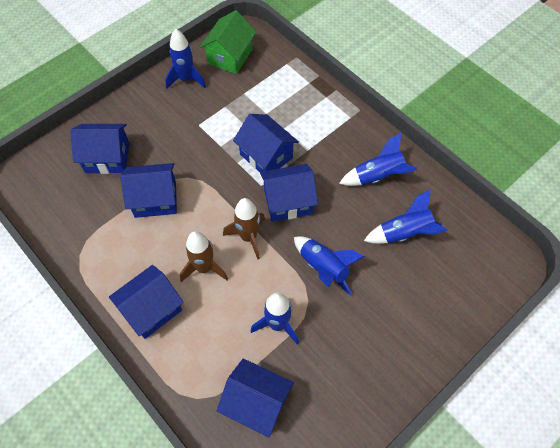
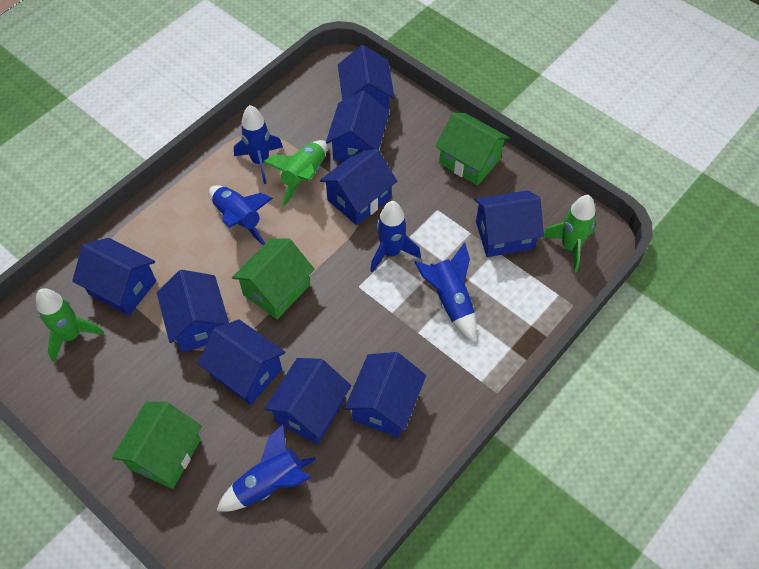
blue house: 6 -> 9
brown rocket: 2 -> 0
green house: 1 -> 3
green rocket: 0 -> 3

